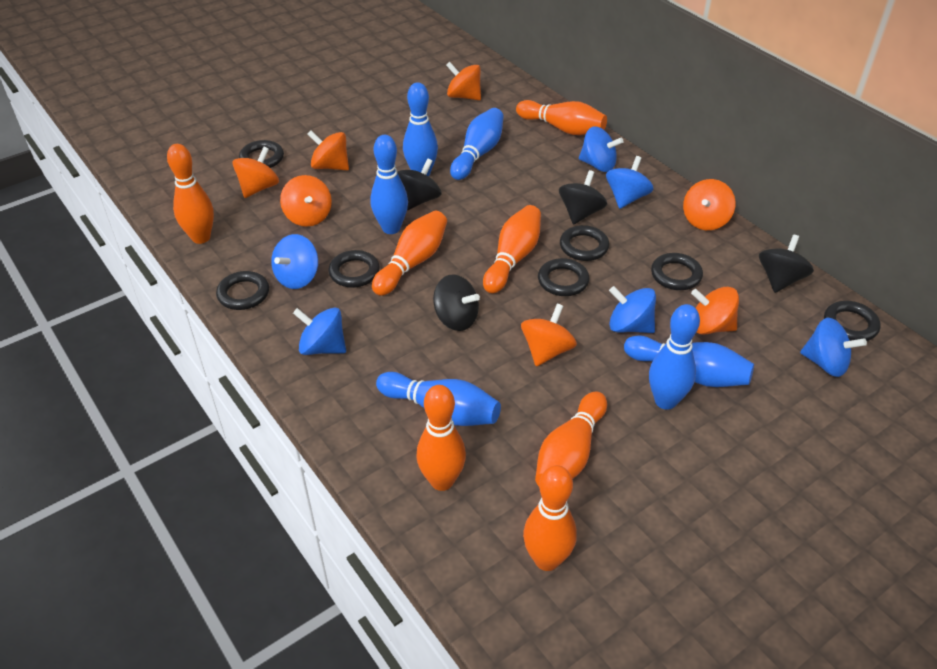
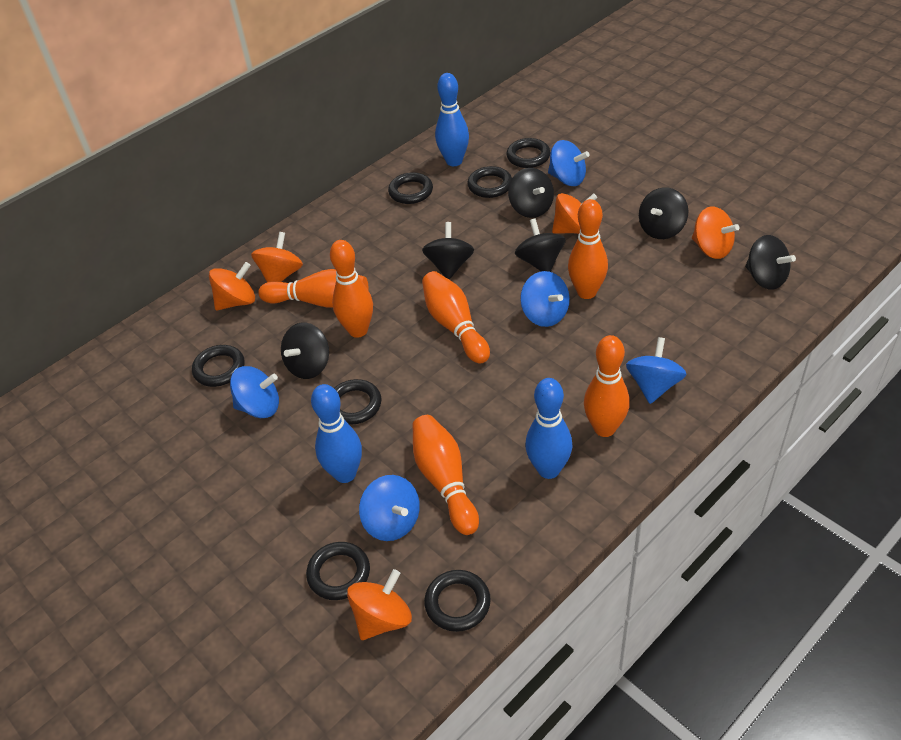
black spinning top: 4 -> 6
blue bowling pin: 6 -> 3
blue spinning top: 6 -> 5
orange bowling pin: 7 -> 6
orange spinning top: 7 -> 5

